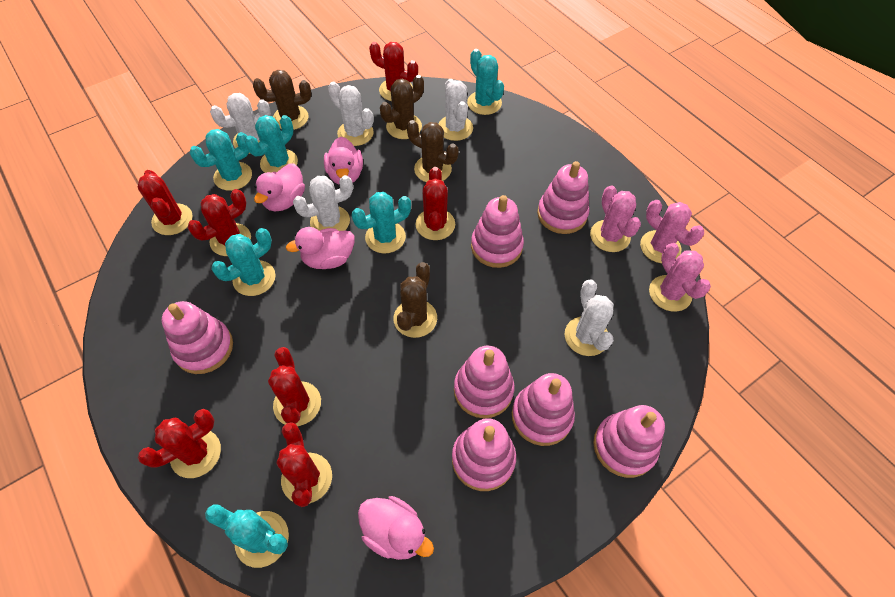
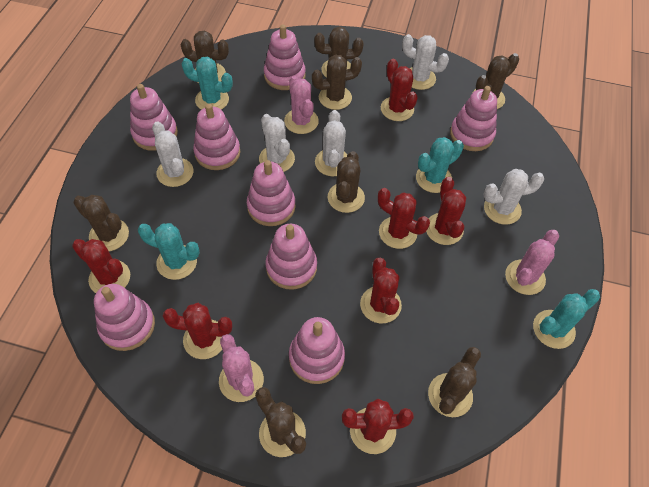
brown cactus: 4 -> 8
pink duck: 4 -> 0
pink stacking toy: 7 -> 8
turquoise cactus: 6 -> 4

